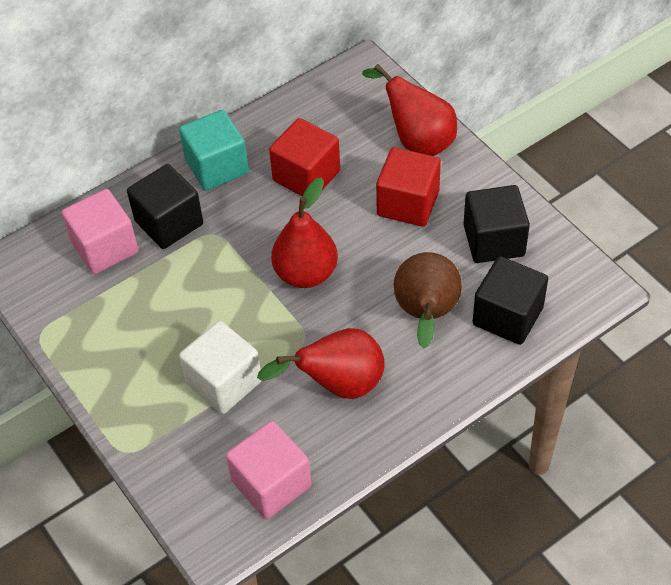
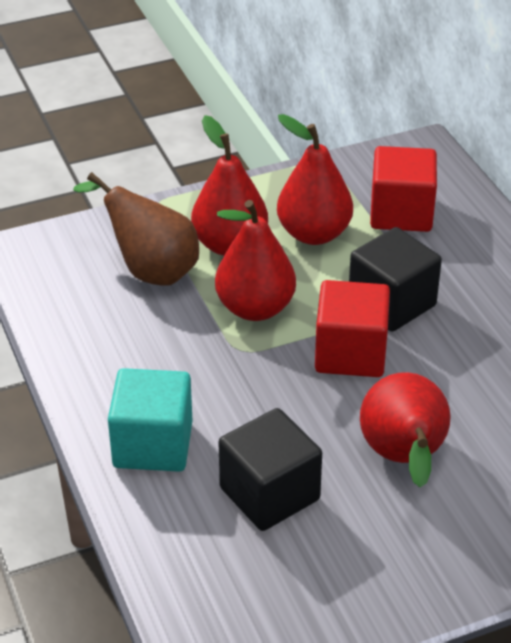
black cube: 3 -> 2
pink cube: 2 -> 0
red pear: 3 -> 4
white cube: 1 -> 0

